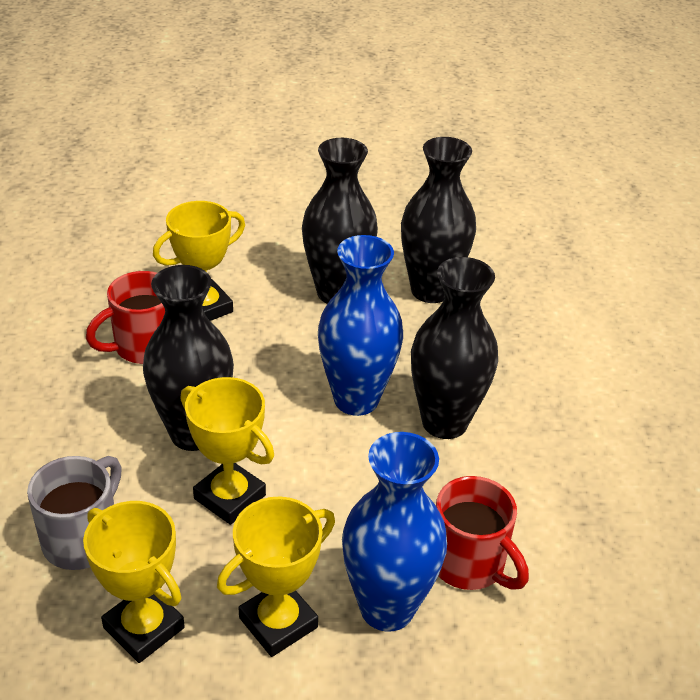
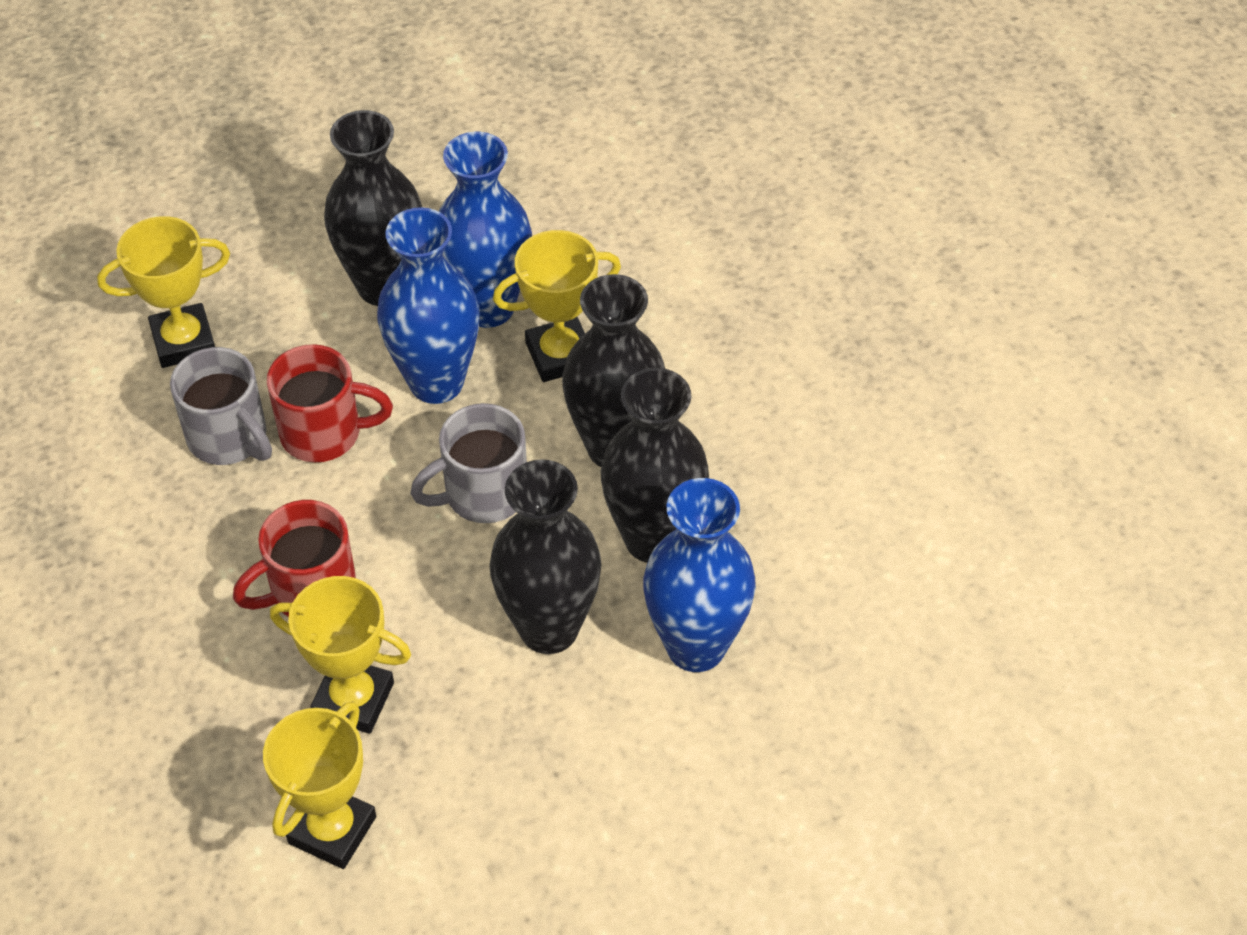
blue vase: 2 -> 3
grey mug: 1 -> 2

